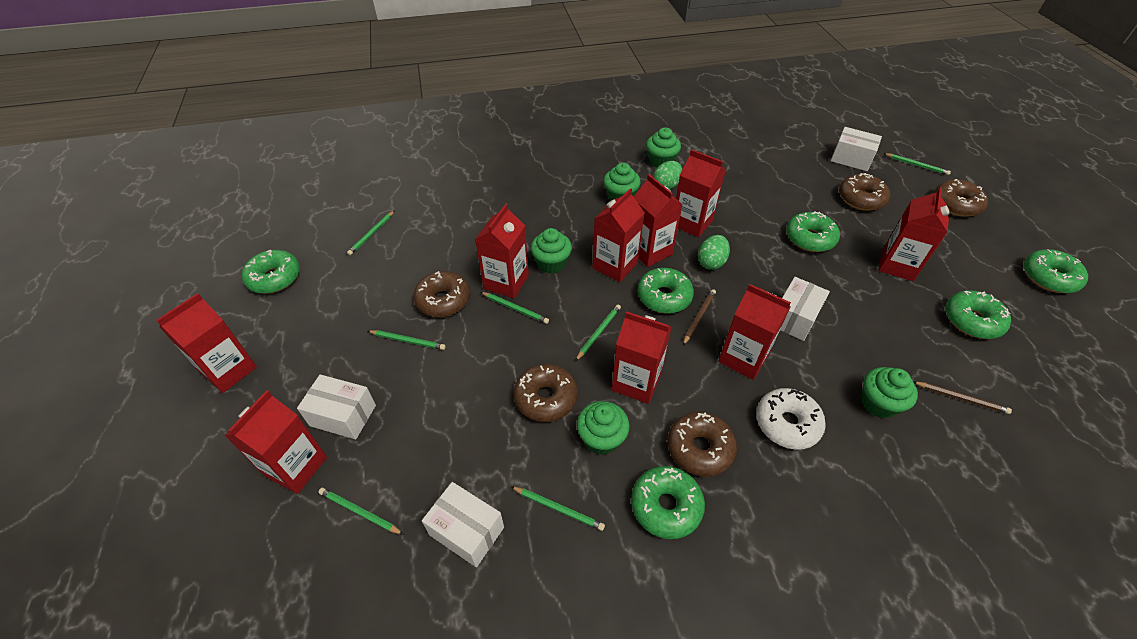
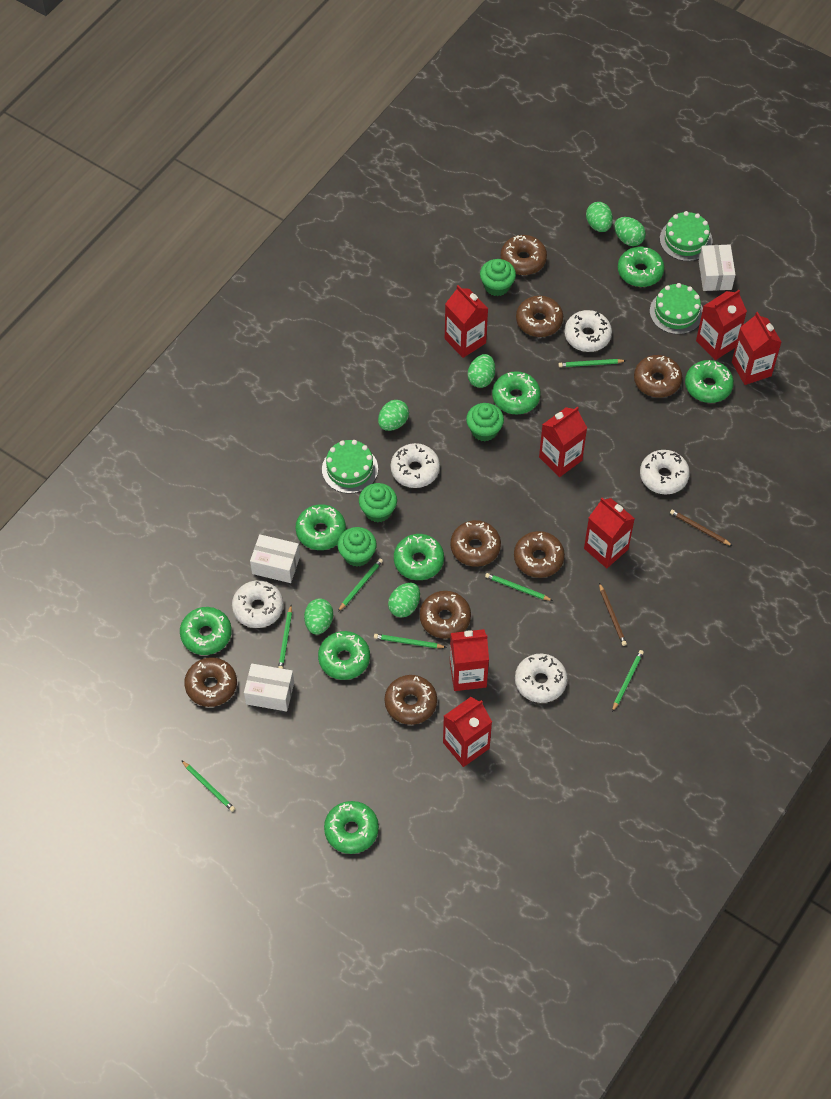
brown donut: 5 -> 8
green cake: 0 -> 3
green cupcake: 5 -> 4
green donut: 6 -> 8
green egg: 2 -> 6
red carton: 9 -> 7
white box: 4 -> 3
white donut: 1 -> 5

